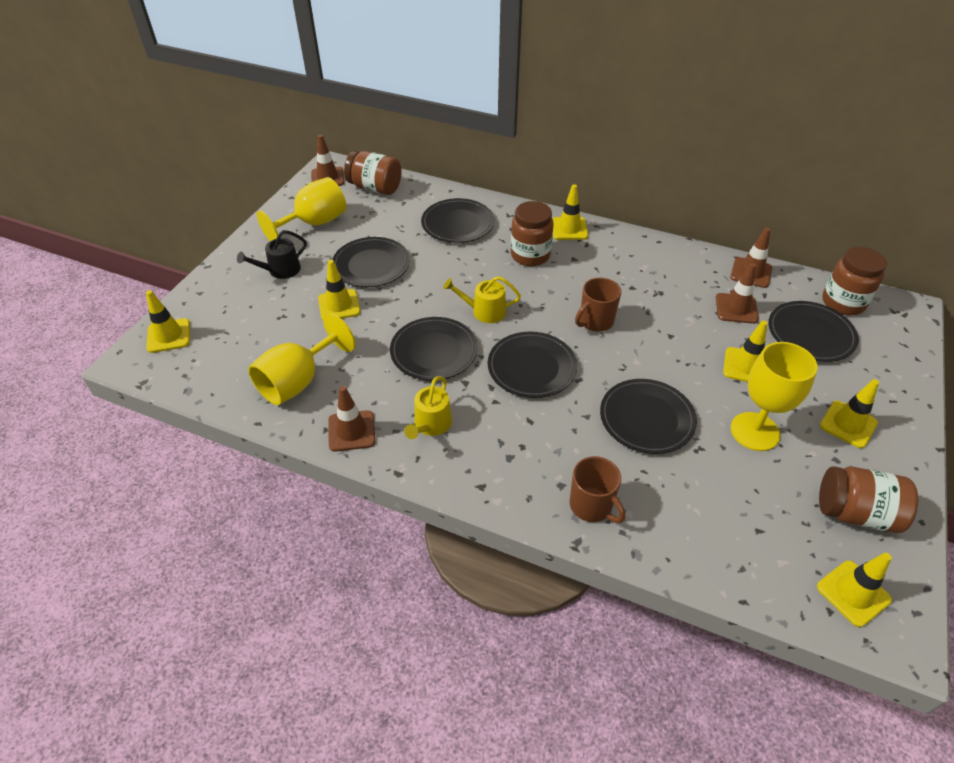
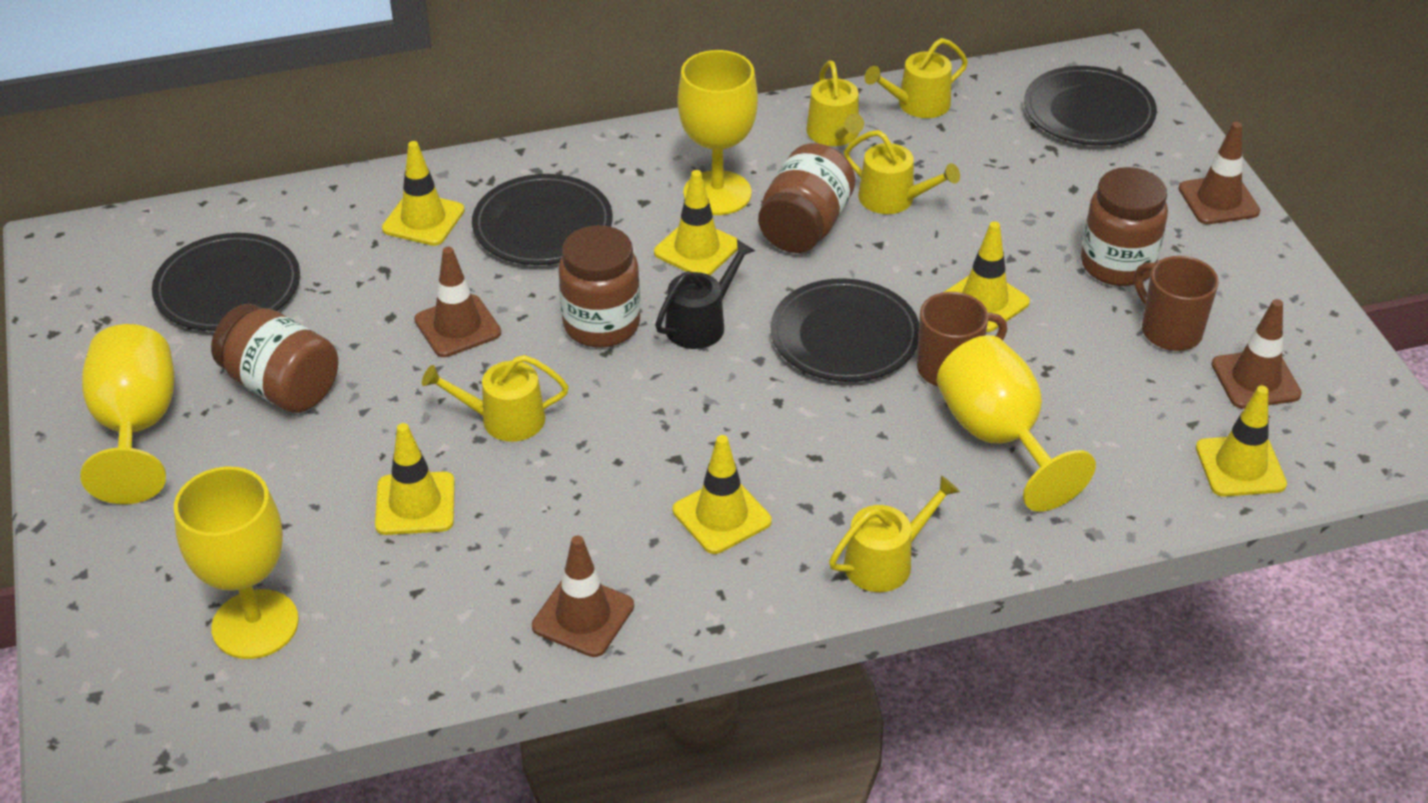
black plate: 6 -> 4
yellow goblet: 3 -> 4
yellow watering can: 2 -> 5

